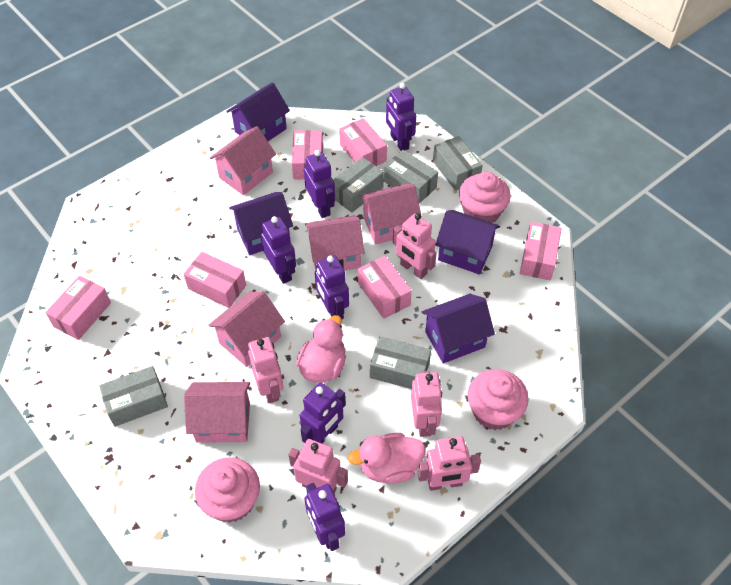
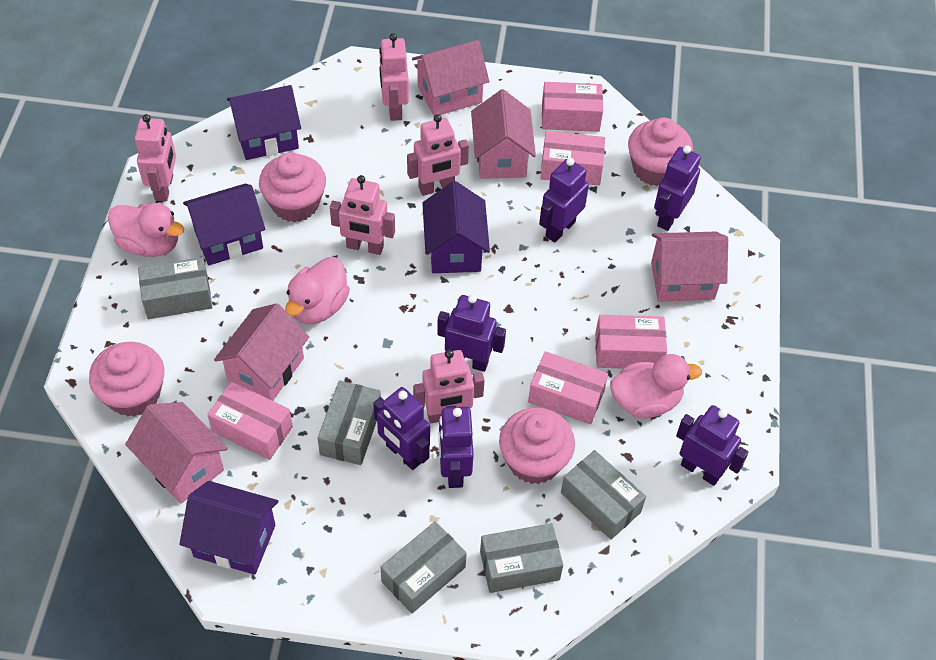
pink box: 6 -> 5
pink cupcake: 3 -> 4
pink duck: 2 -> 3

